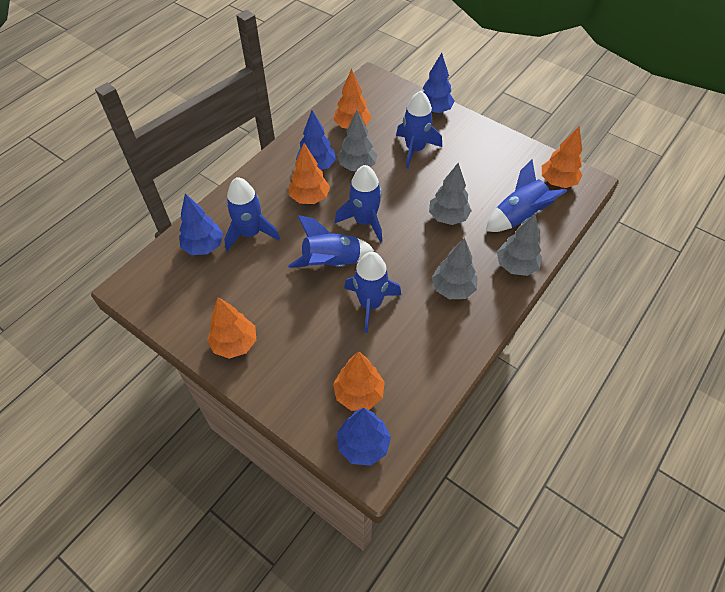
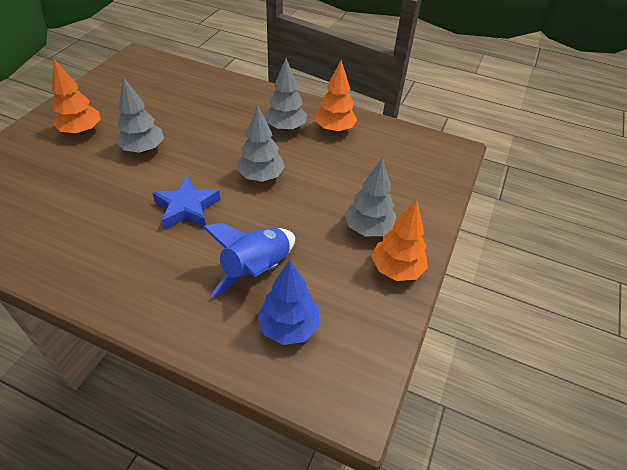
blue rocket: 6 -> 1
blue star: 0 -> 1
blue tree: 4 -> 1
orange tree: 5 -> 3

